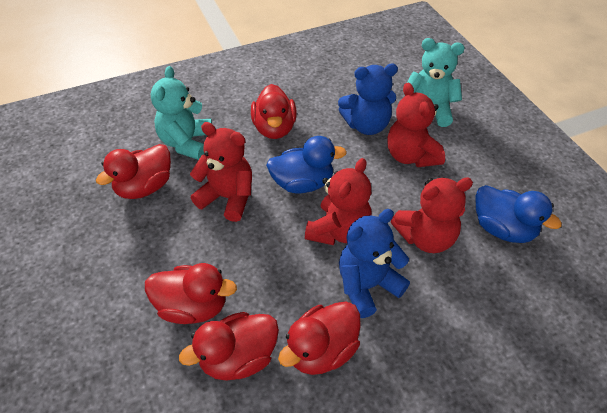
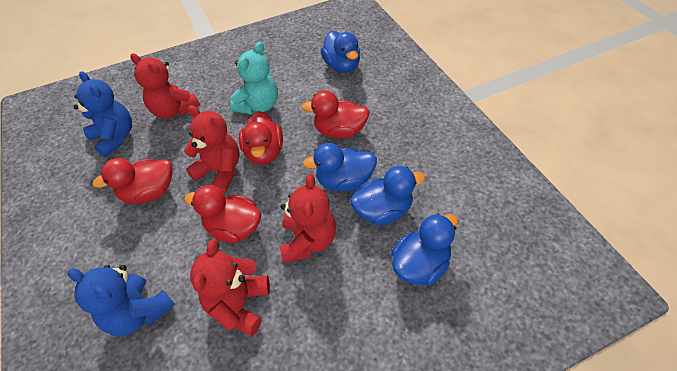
blue duck: 2 -> 4
red duck: 5 -> 4
turquoise teddy bear: 2 -> 1

